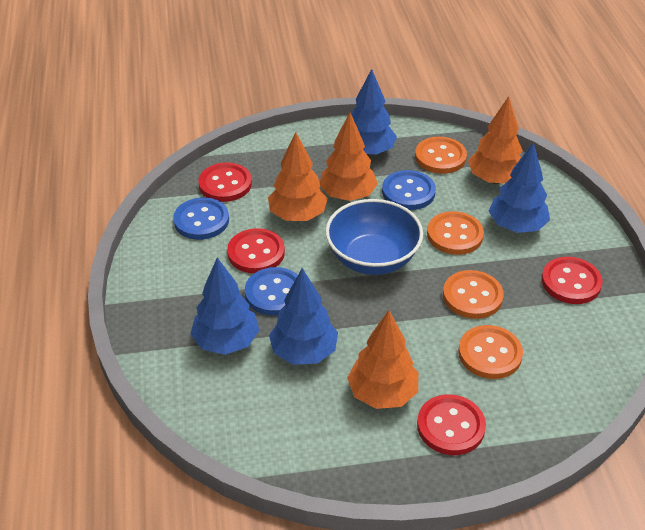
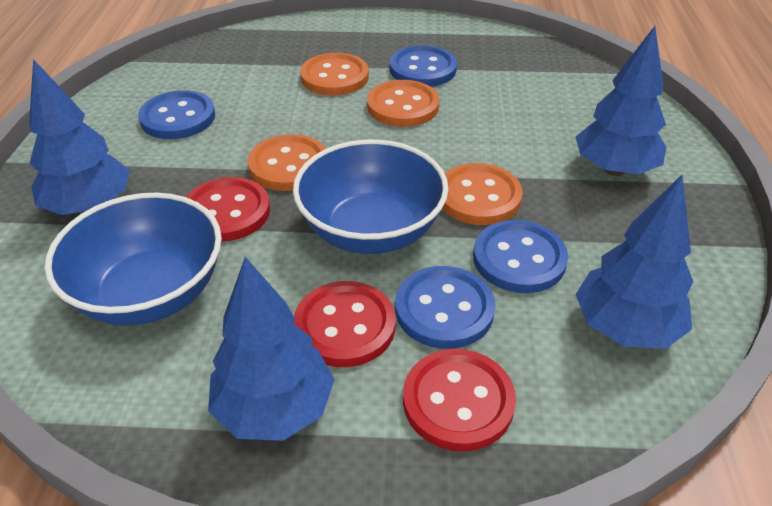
blue bowl: 1 -> 2
blue button: 3 -> 4
orange tree: 4 -> 0
red button: 4 -> 3

